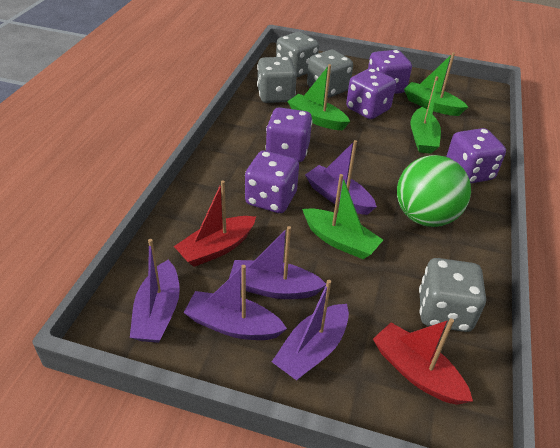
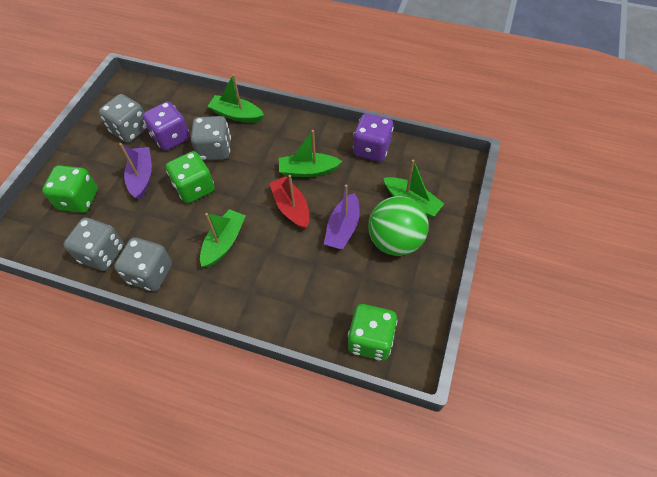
green dice: 0 -> 3
purple boat: 5 -> 2
purple dice: 5 -> 2
red boat: 2 -> 1

